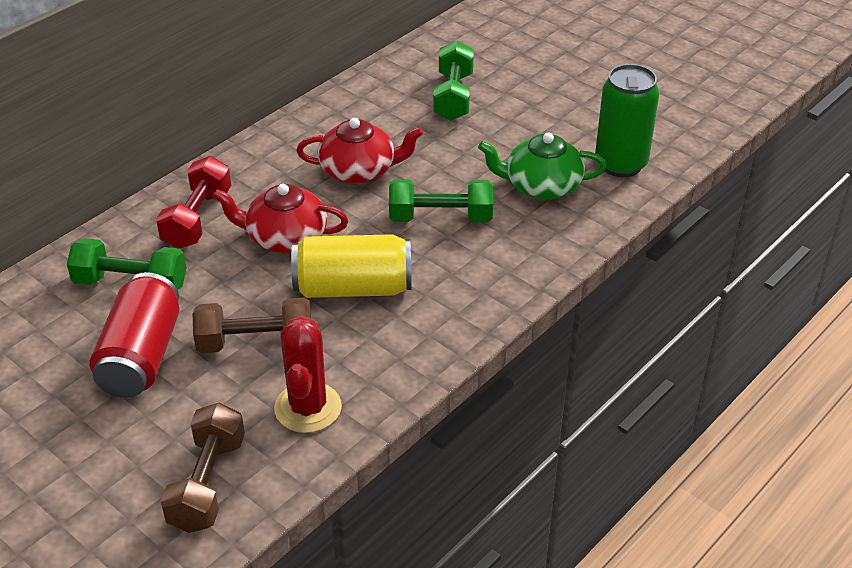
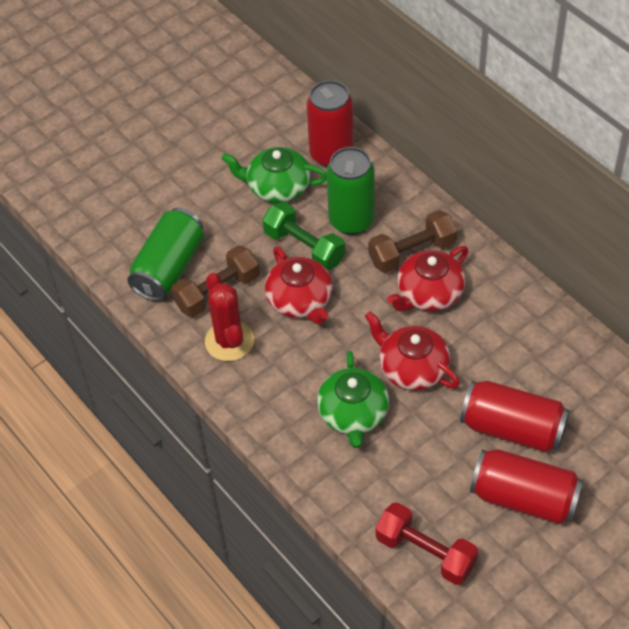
green can: 1 -> 2
green dumbbell: 3 -> 1
green teapot: 1 -> 2
red can: 1 -> 3
red teapot: 2 -> 3
yellow can: 1 -> 0

